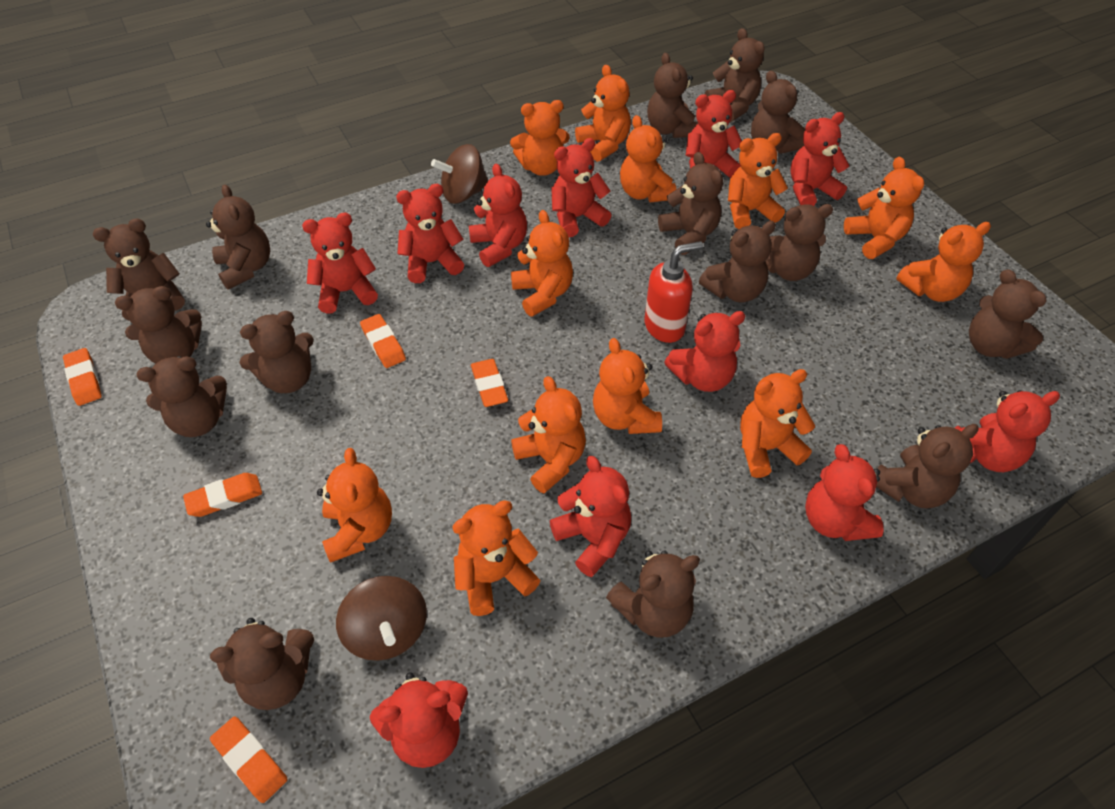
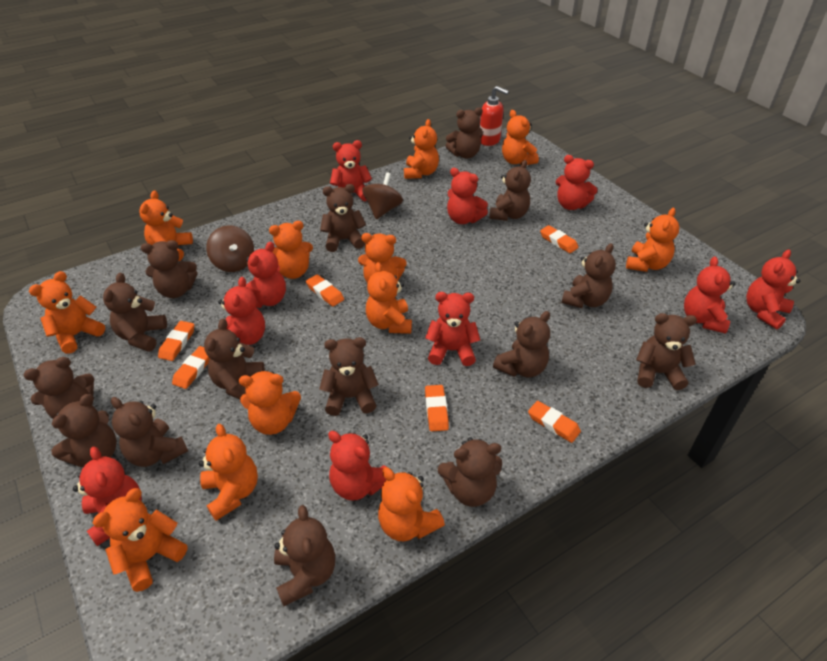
orange eraser: 5 -> 6
red teddy bear: 11 -> 10

